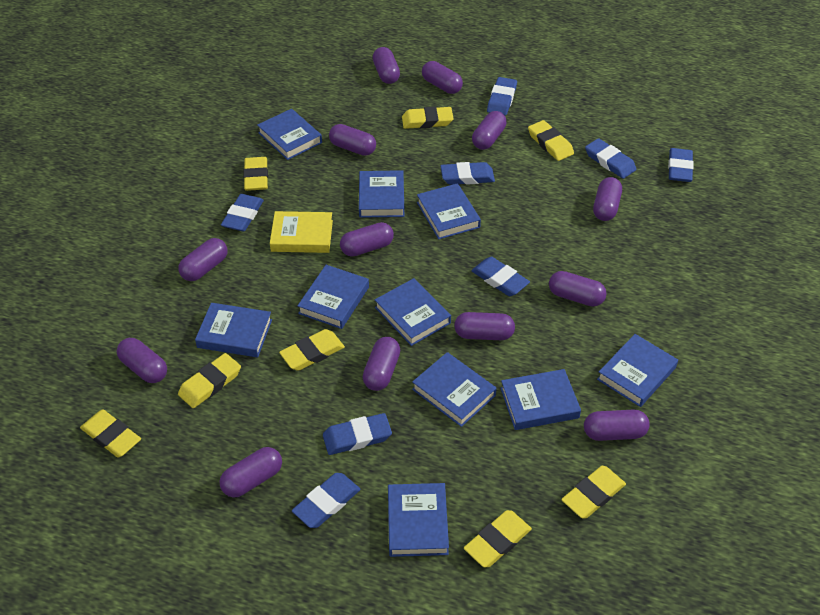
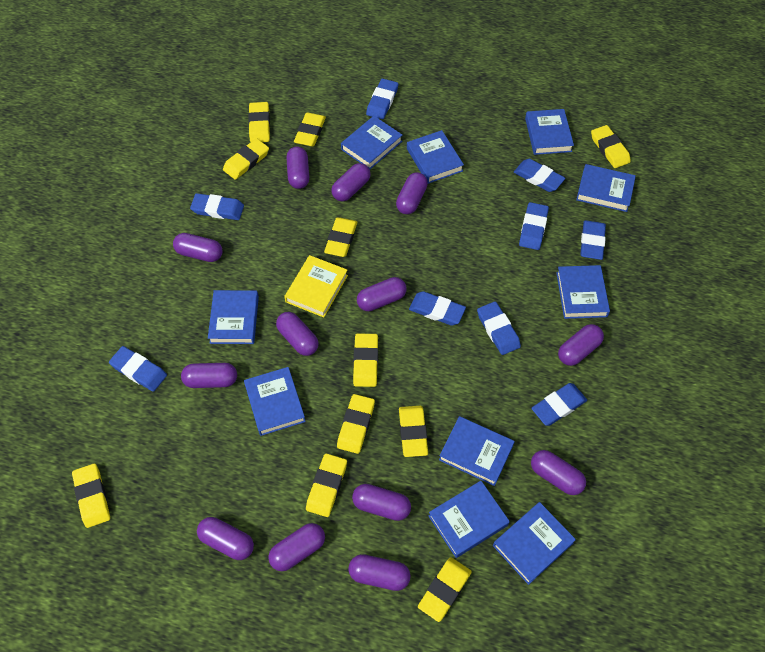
blue eraser: 8 -> 9
yellow eraser: 8 -> 11

